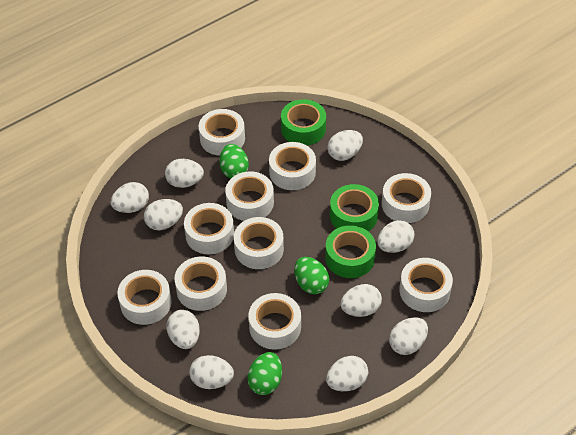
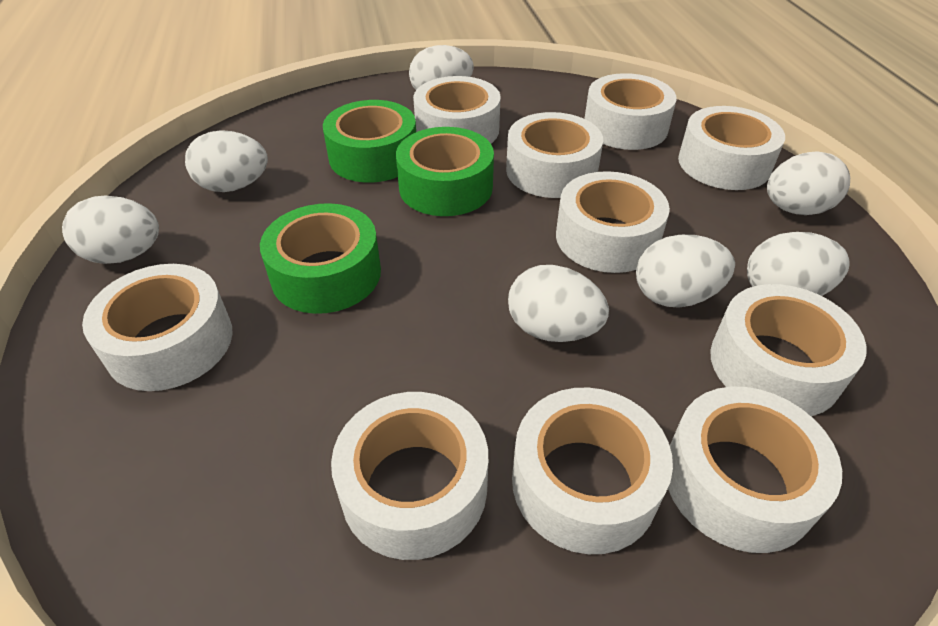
green egg: 3 -> 0
white egg: 10 -> 7

